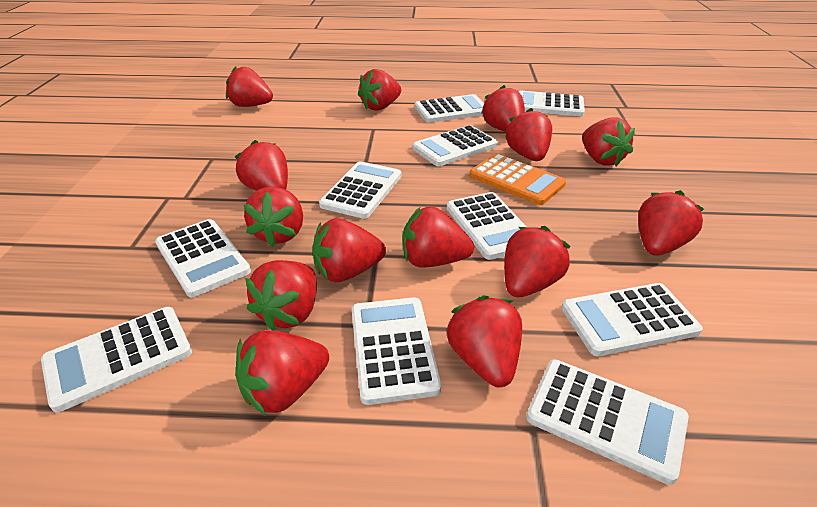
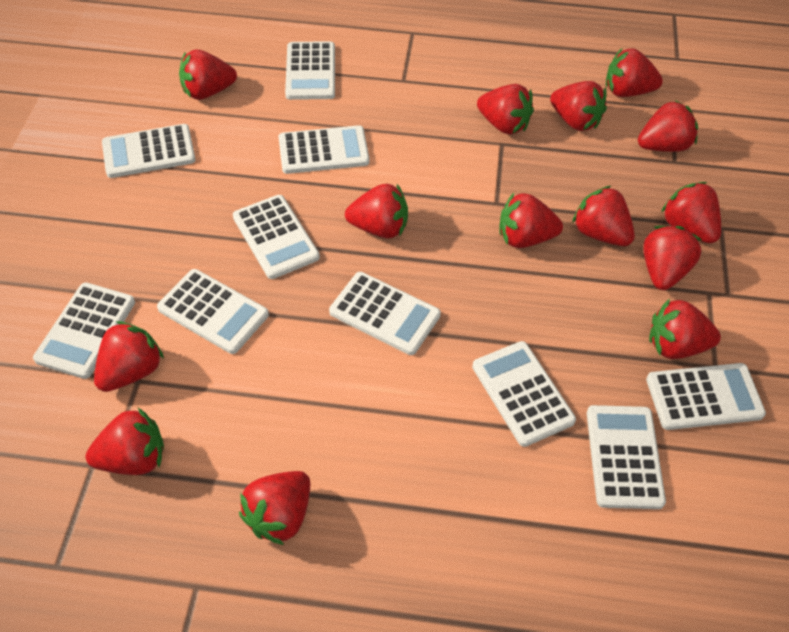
orange calculator: 1 -> 0

